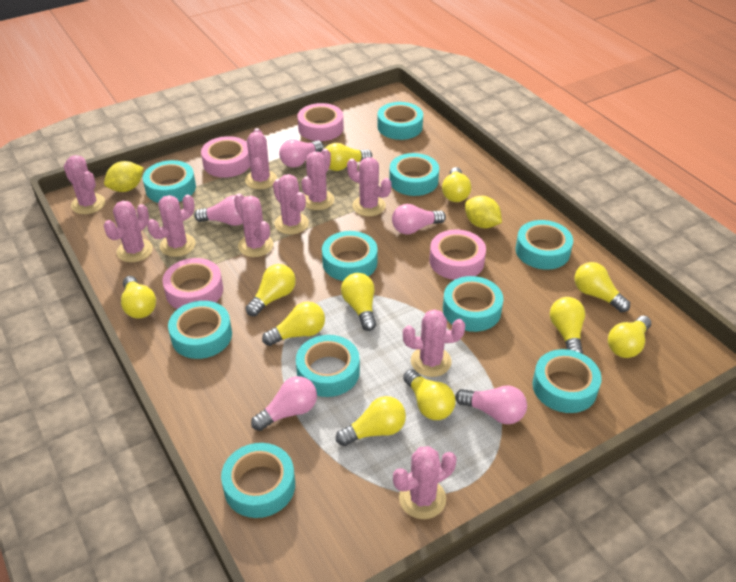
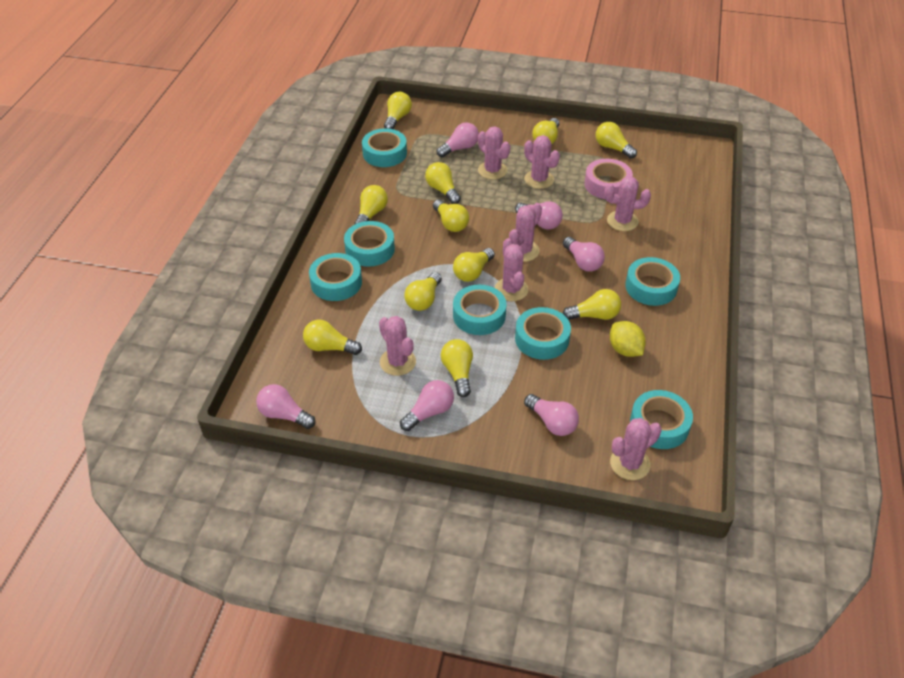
pink cactus: 10 -> 7
pink light bulb: 5 -> 6
pink tape: 4 -> 1
turquoise tape: 10 -> 7
yellow lemon: 2 -> 1

